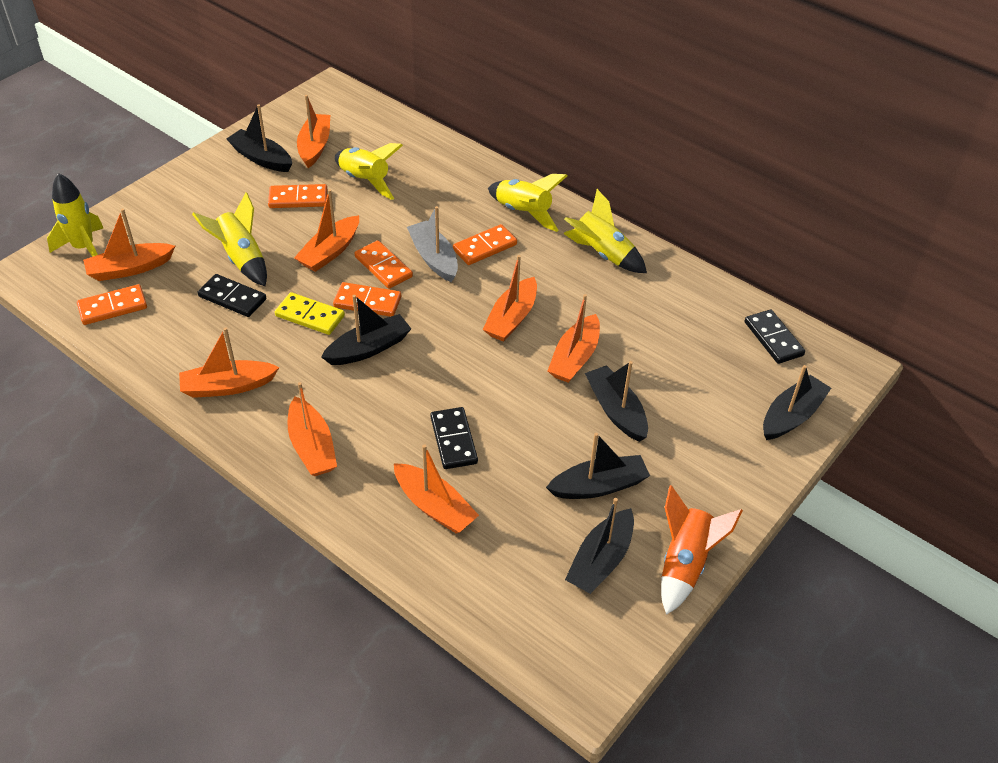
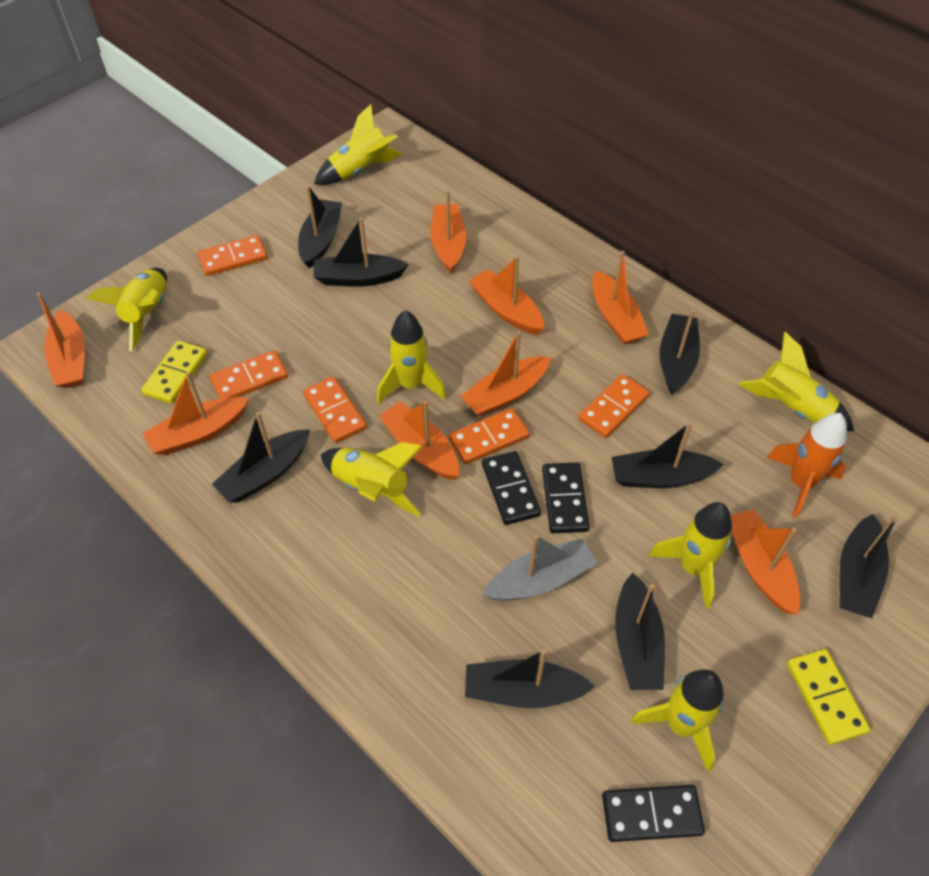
black boat: 6 -> 8
yellow domino: 1 -> 2
yellow rocket: 5 -> 7

